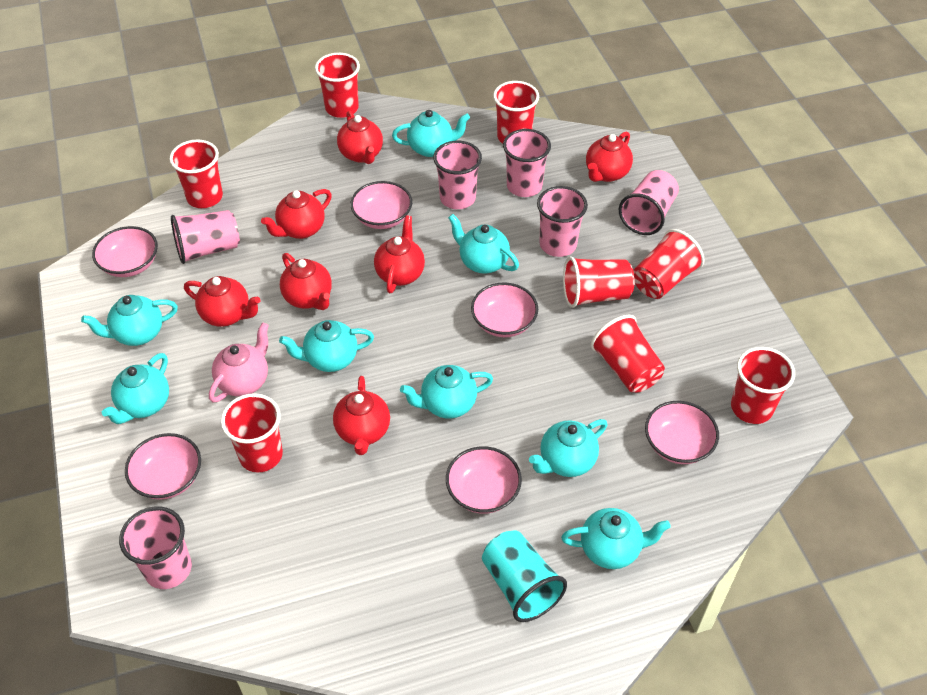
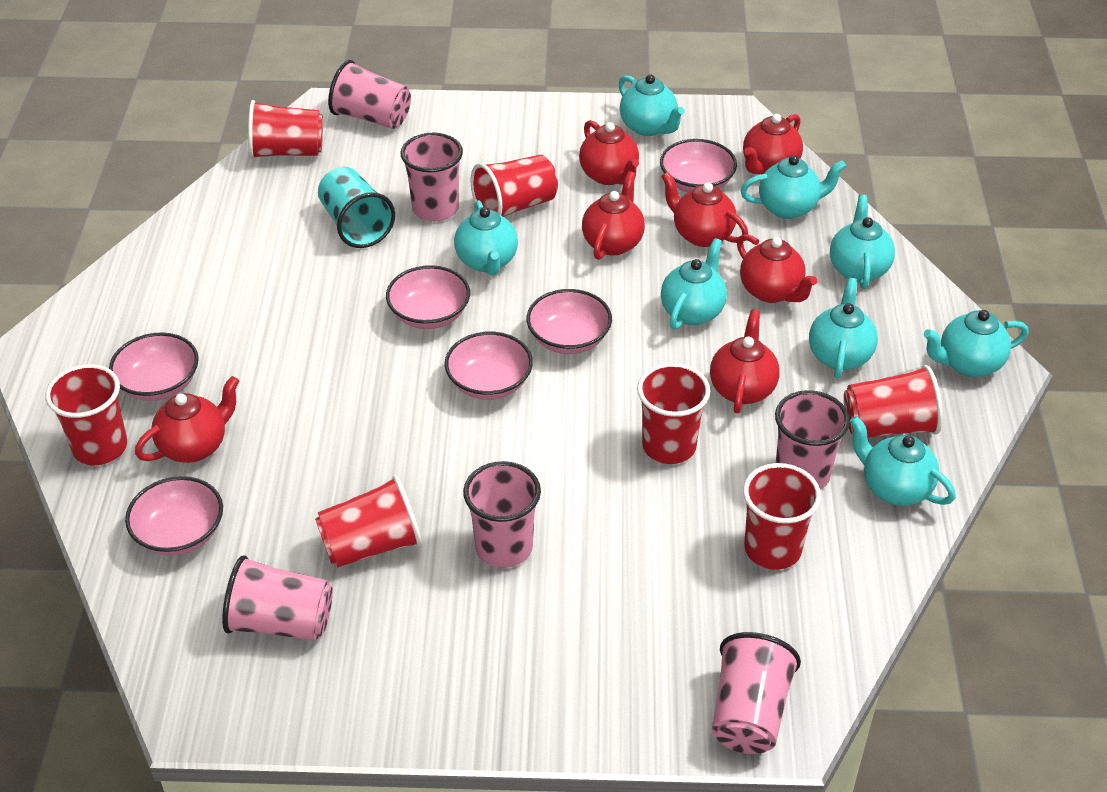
pink teapot: 1 -> 0
red cup: 8 -> 7

